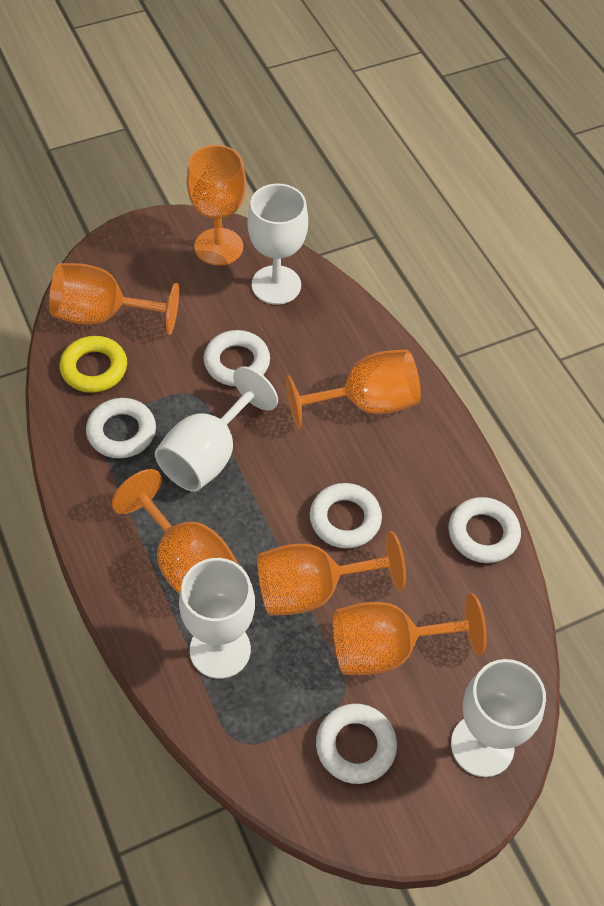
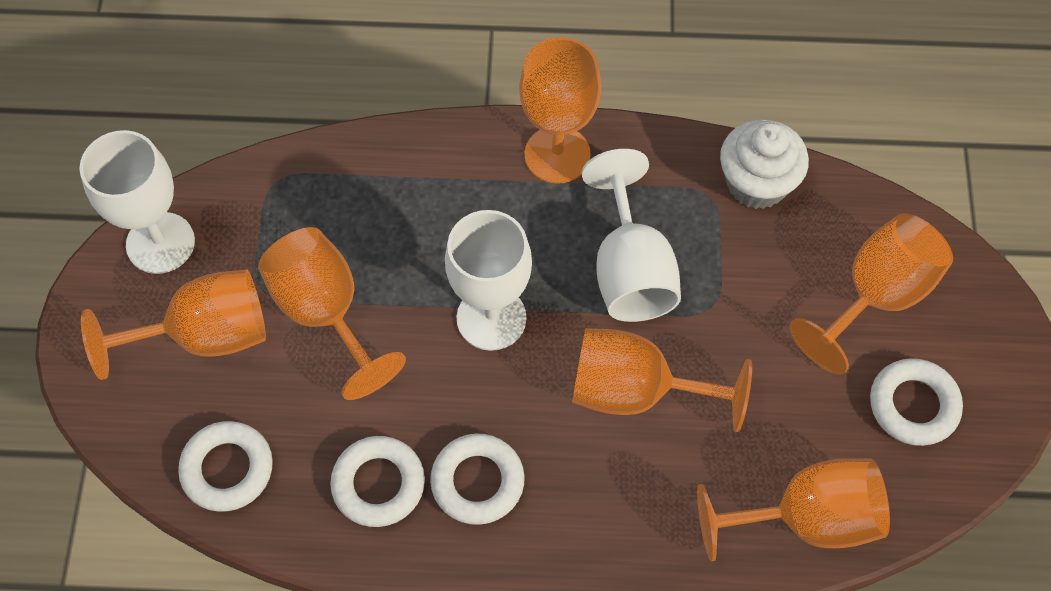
white cupcake: 0 -> 1
white goblet: 4 -> 3
white ring: 5 -> 4
yellow ring: 1 -> 0

